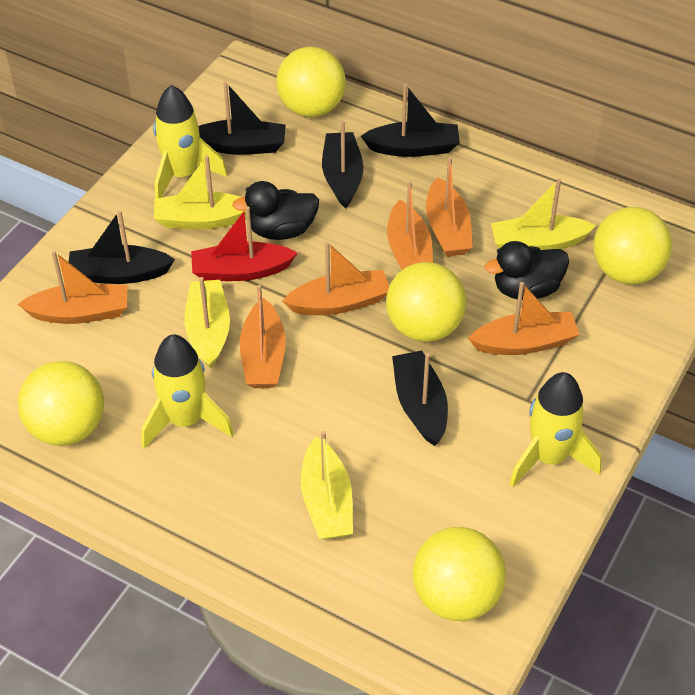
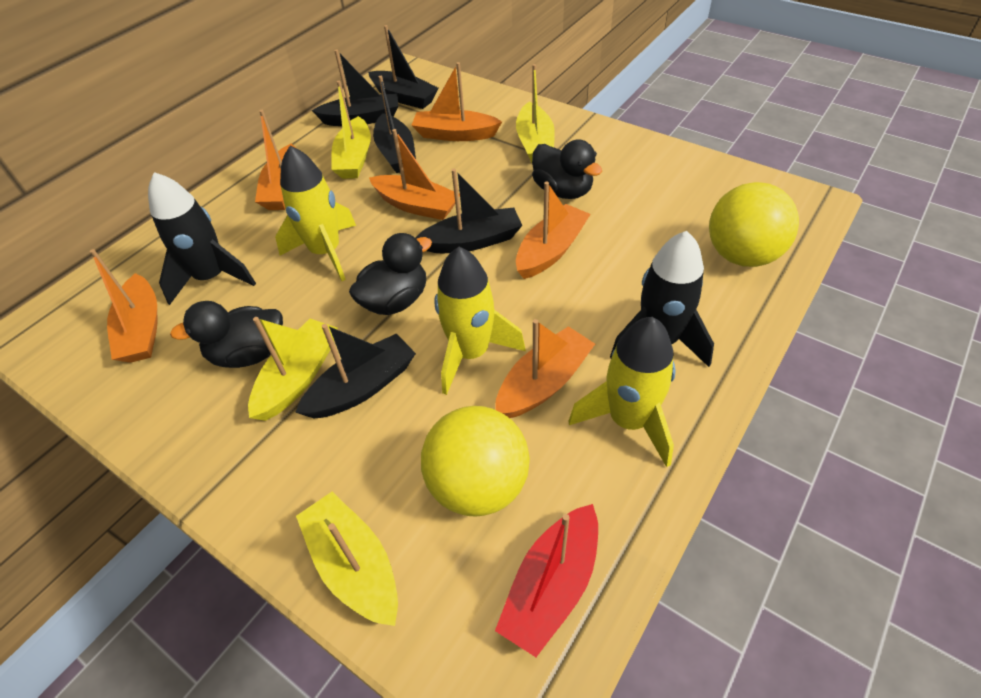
black duck: 2 -> 3
black rocket: 0 -> 2
yellow ball: 5 -> 2

